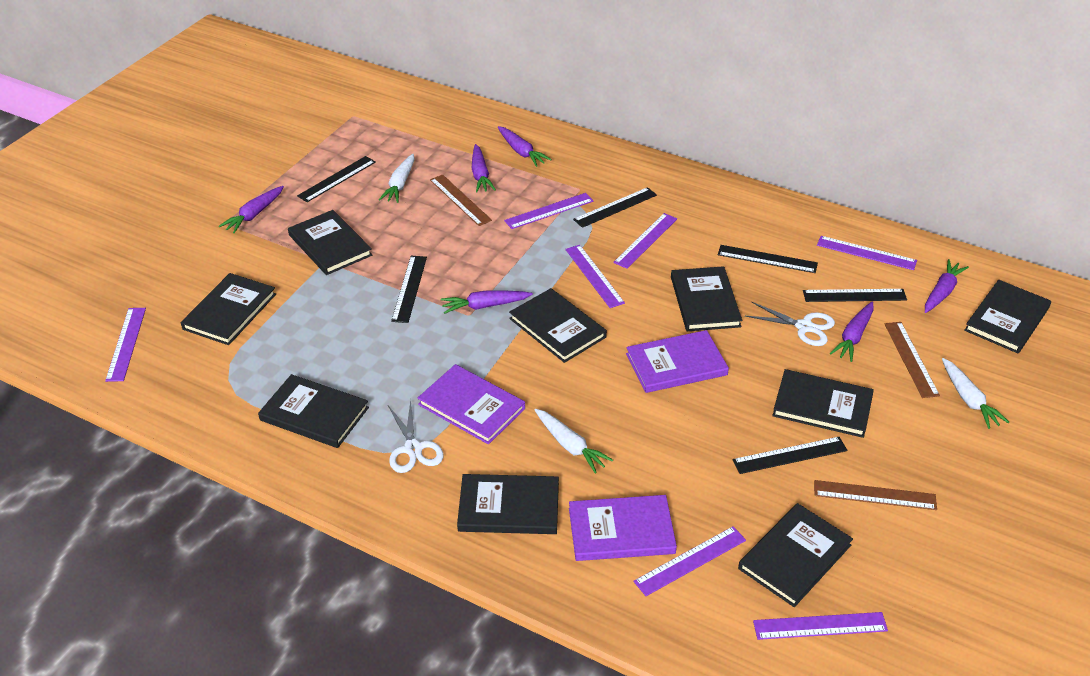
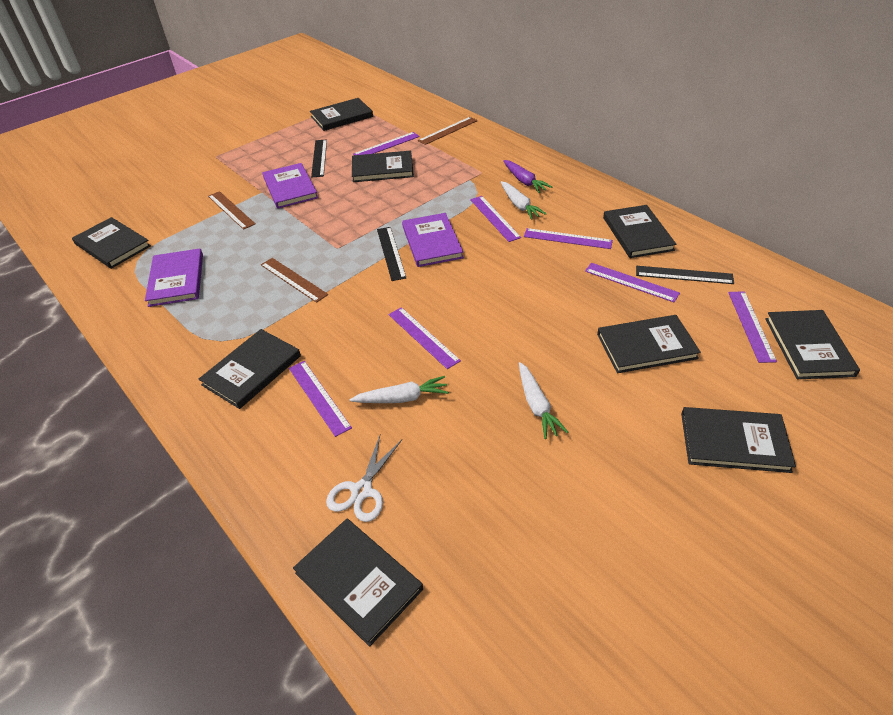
black ruler: 6 -> 3
purple carrot: 6 -> 1
white scissors: 2 -> 1

